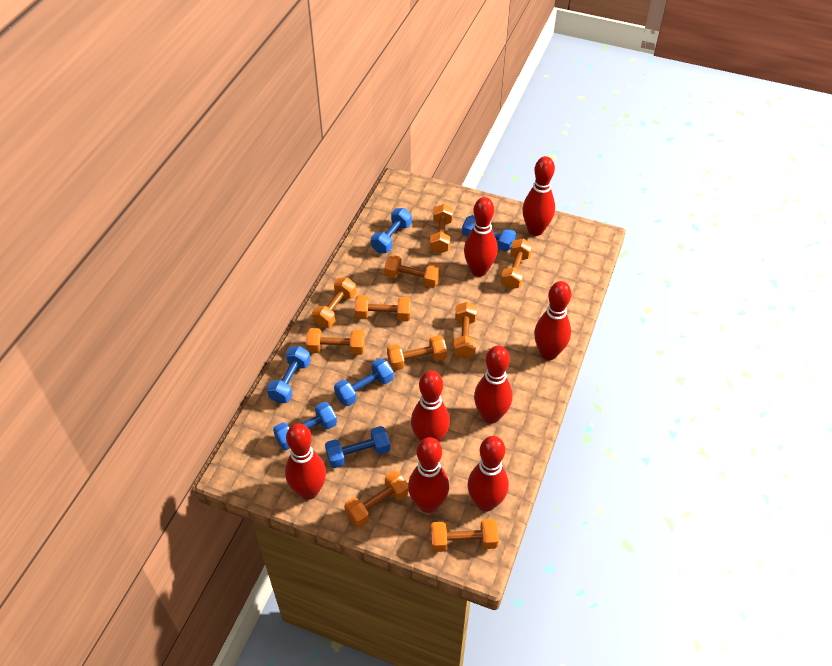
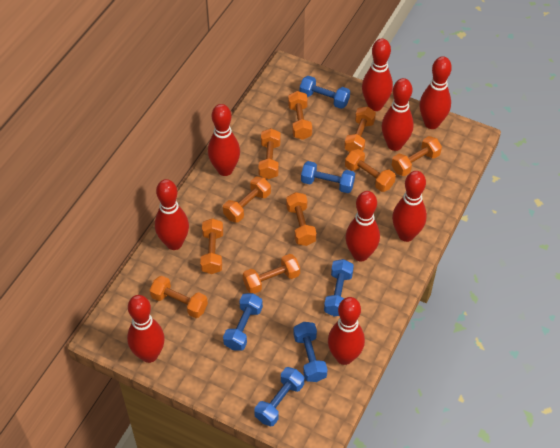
red bowling pin: 8 -> 9

